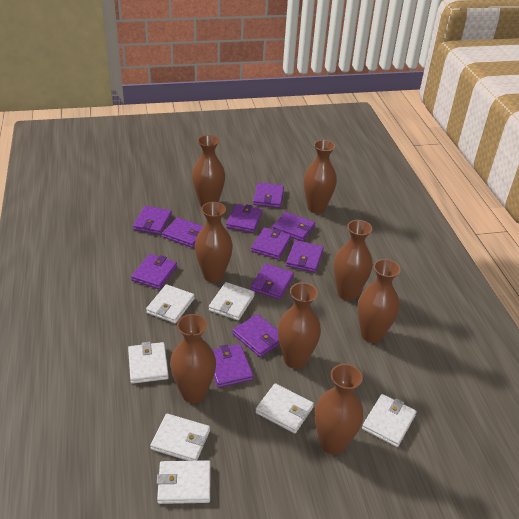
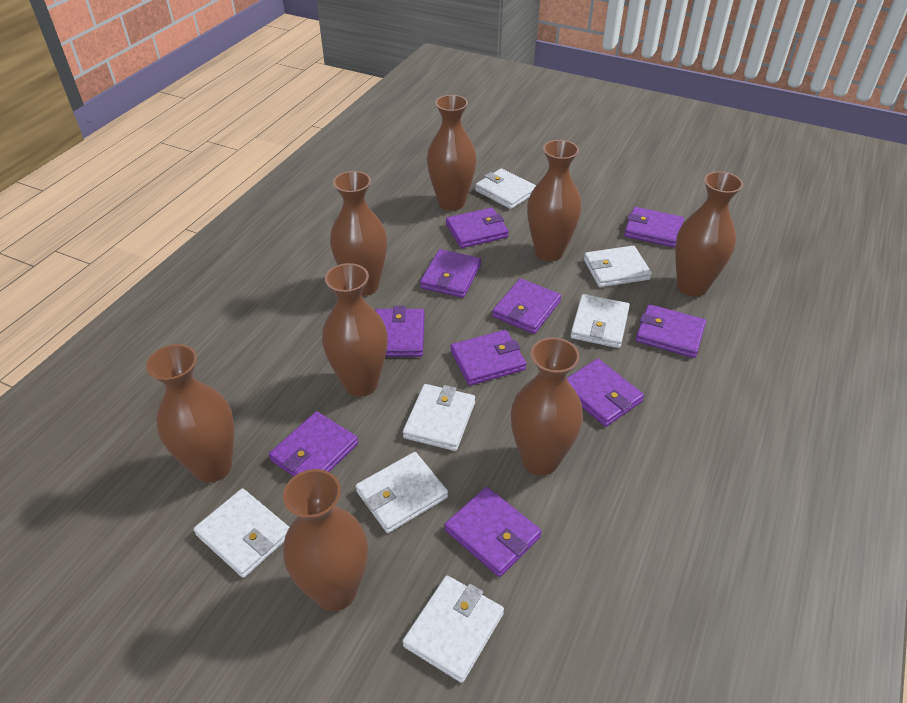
purple wallet: 11 -> 10

